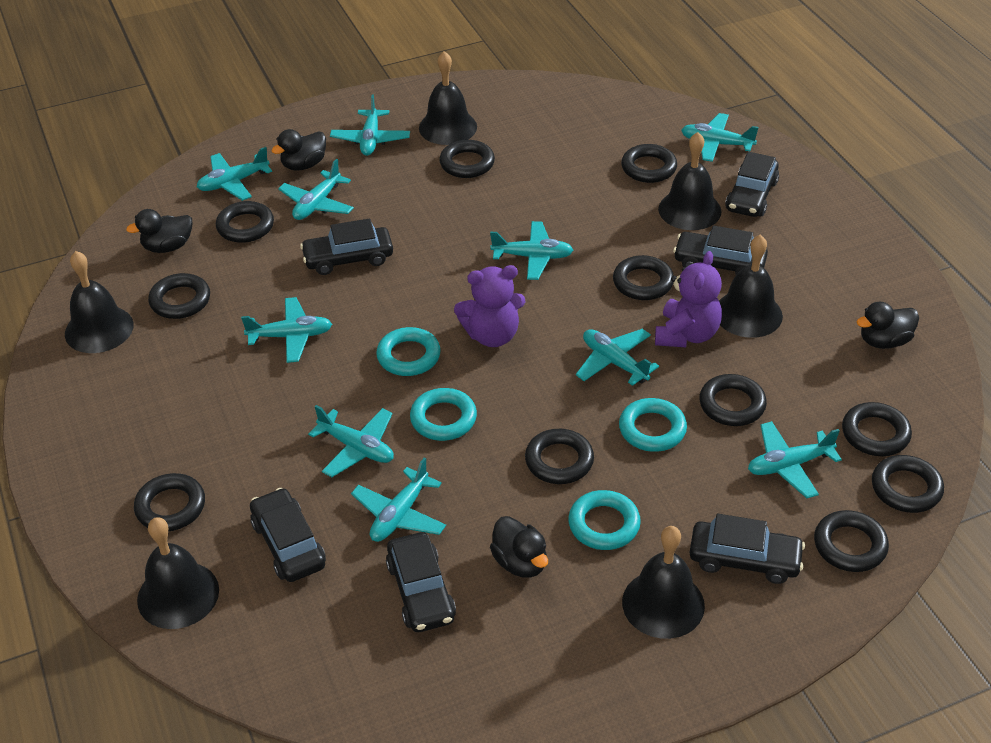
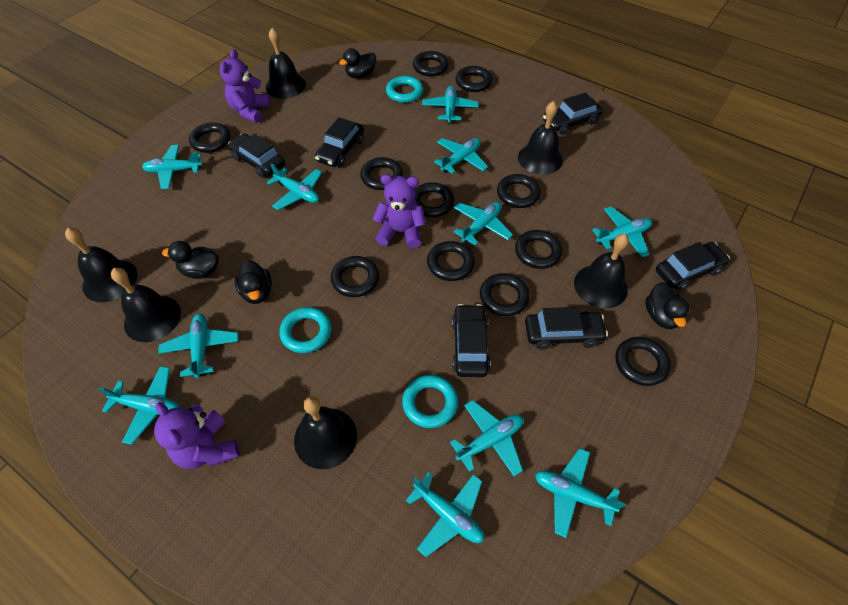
purple teddy bear: 2 -> 3
turquoise plane: 10 -> 11
turquoise ring: 4 -> 3

